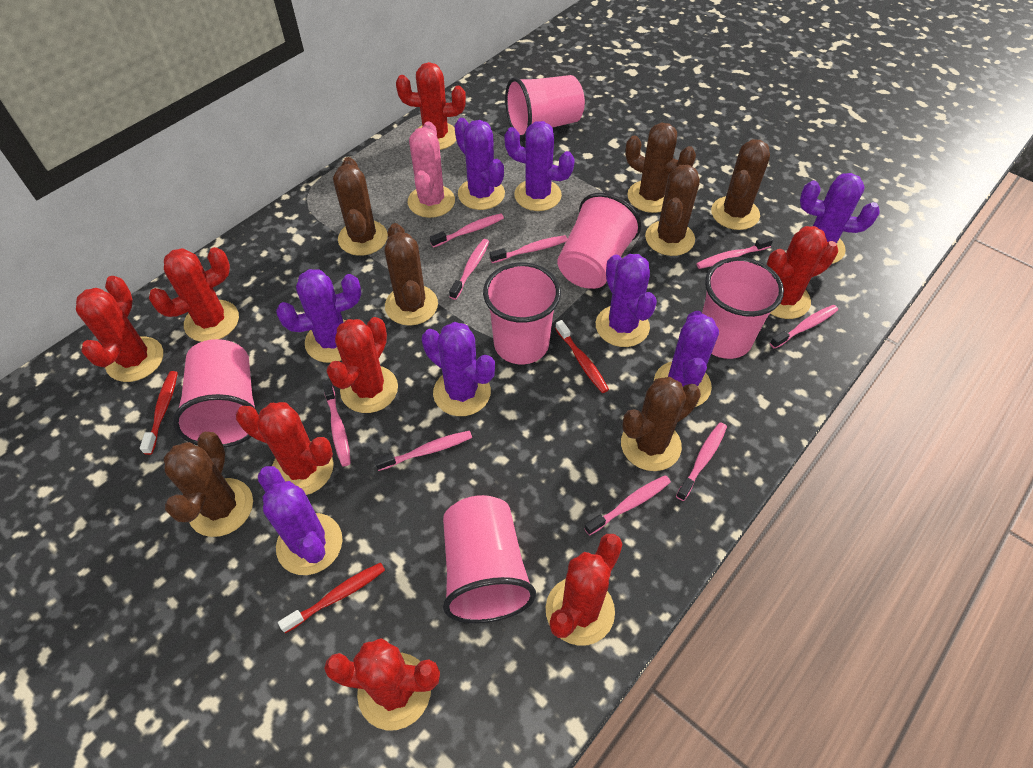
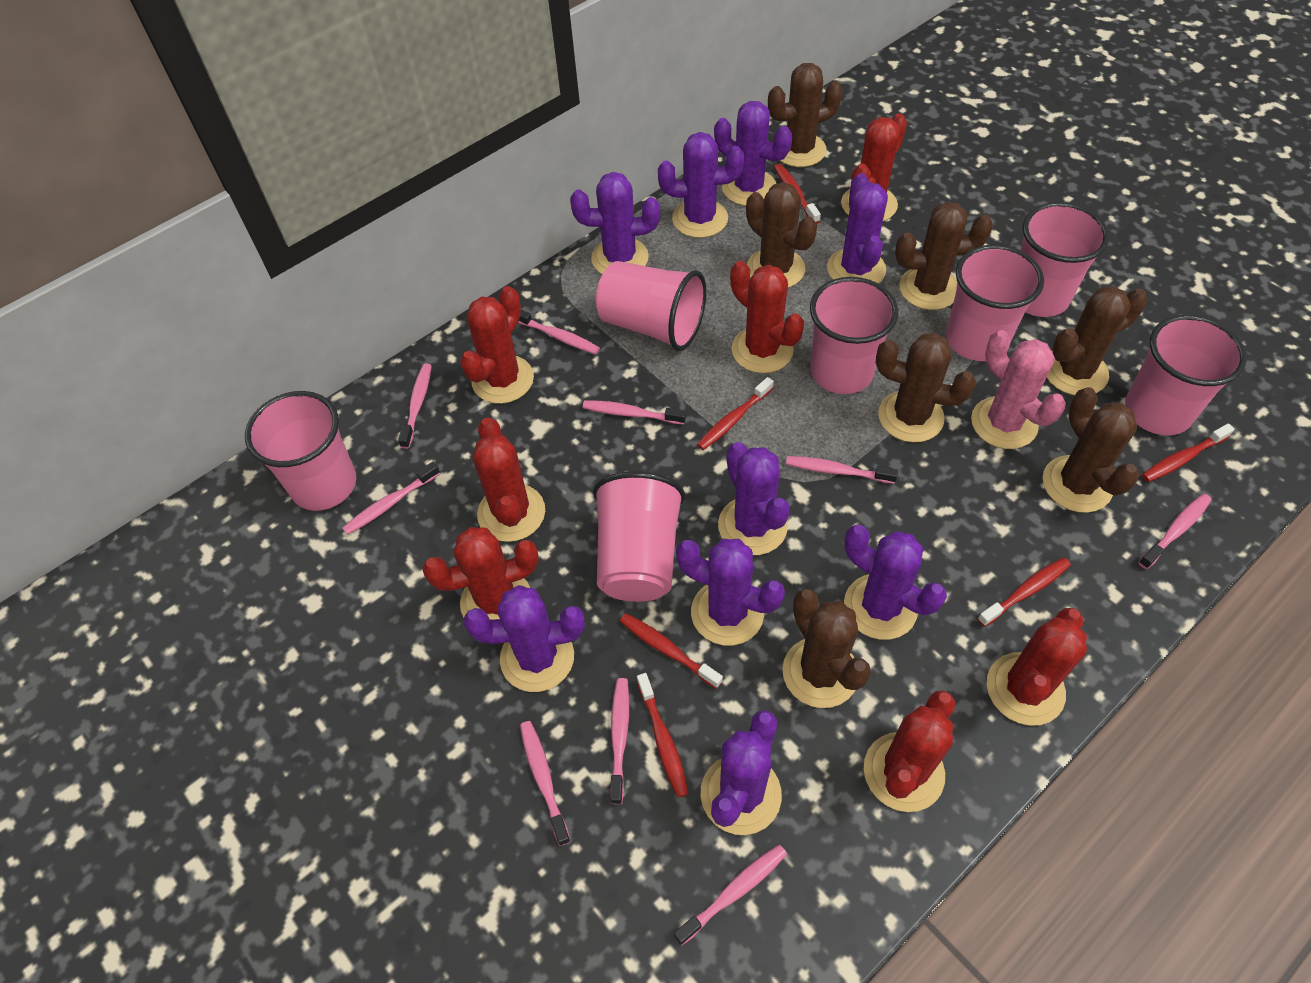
pink cup: 6 -> 7
purple cactus: 8 -> 9
red cactus: 8 -> 7
red toothbrush: 3 -> 6

